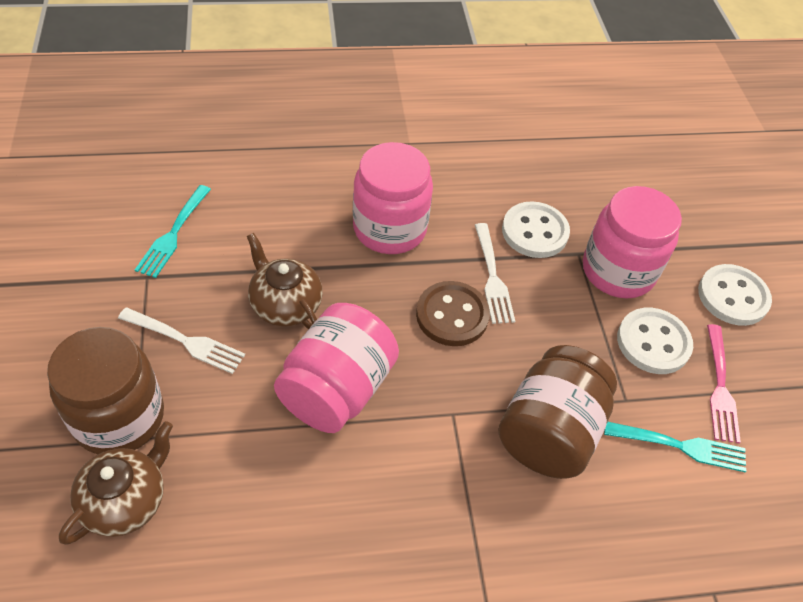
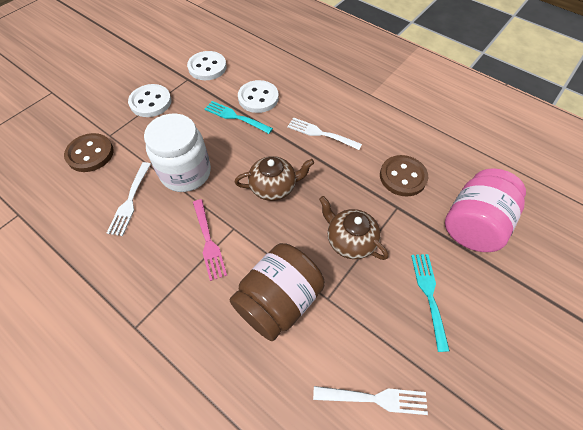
brown button: 1 -> 2
brown jar: 2 -> 1
pink jar: 3 -> 1
white fork: 2 -> 3
white jar: 0 -> 1

